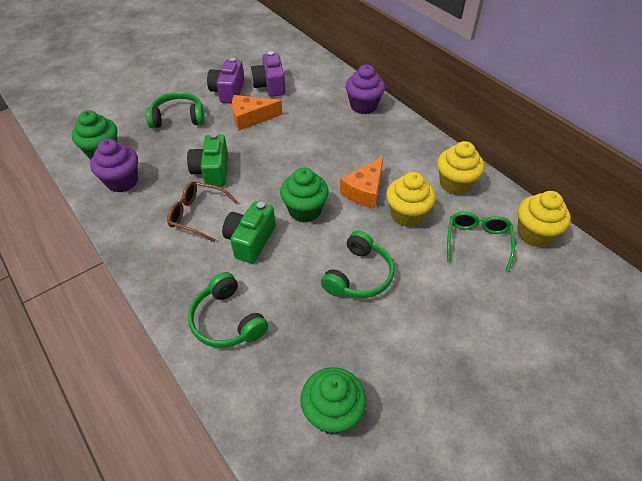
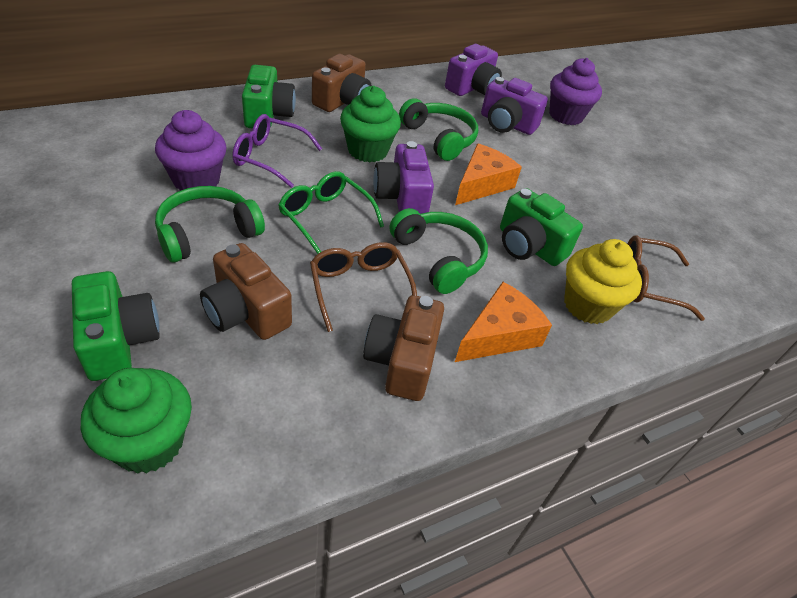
brown camera: 0 -> 3
brown glasses: 1 -> 2
green camera: 2 -> 3
green cupcake: 3 -> 2
purple camera: 2 -> 3
purple glasses: 0 -> 1
yellow cupcake: 3 -> 1

